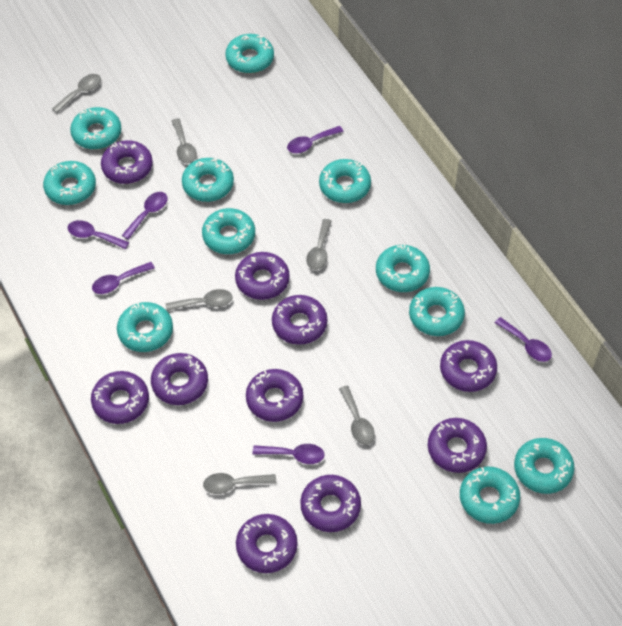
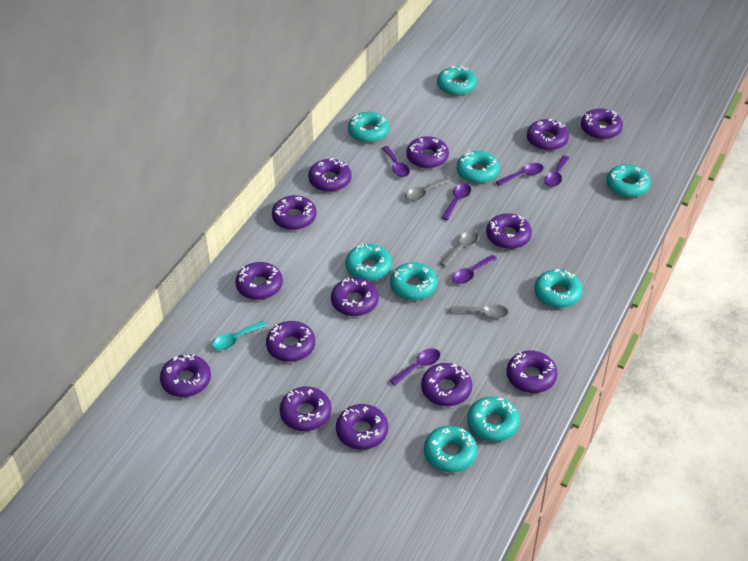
grey spoon: 6 -> 3
purple donut: 10 -> 14
turquoise donut: 11 -> 9
turquoise spoon: 0 -> 1

